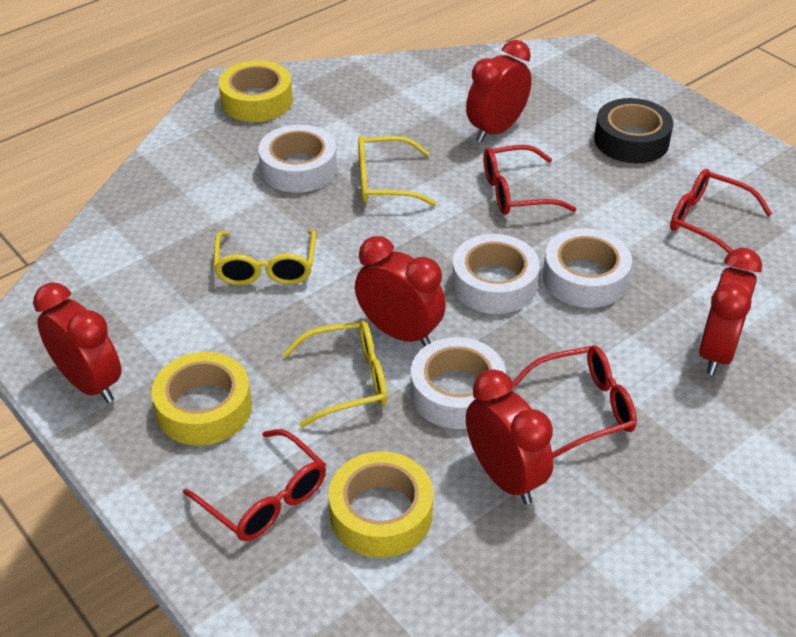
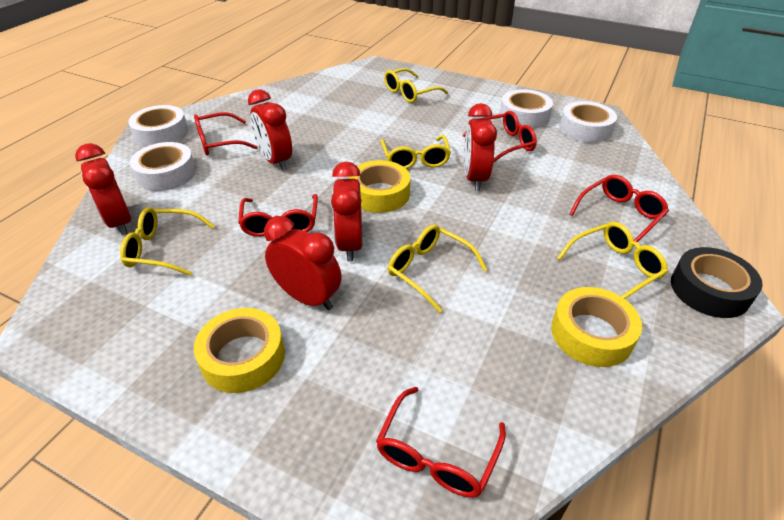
red glasses: 4 -> 5
yellow glasses: 3 -> 5

